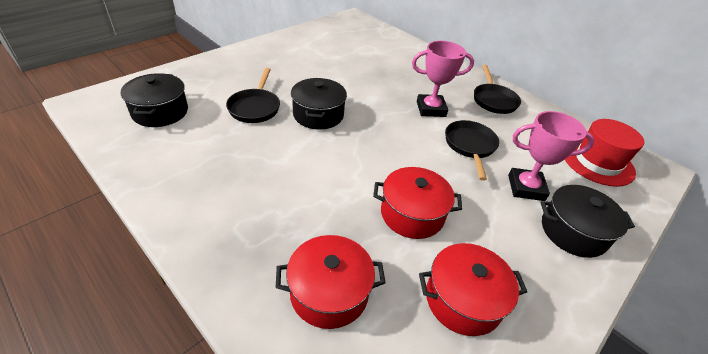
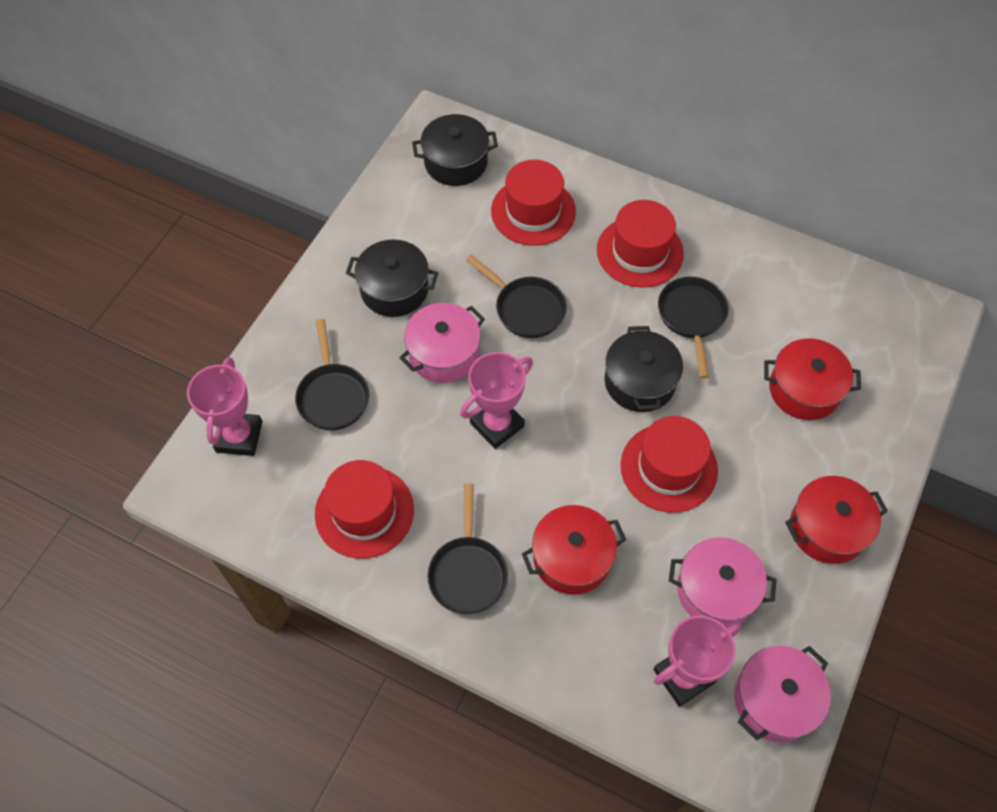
black pan: 3 -> 4
pink pot: 0 -> 3
pink trophy: 2 -> 3
red hat: 1 -> 4

